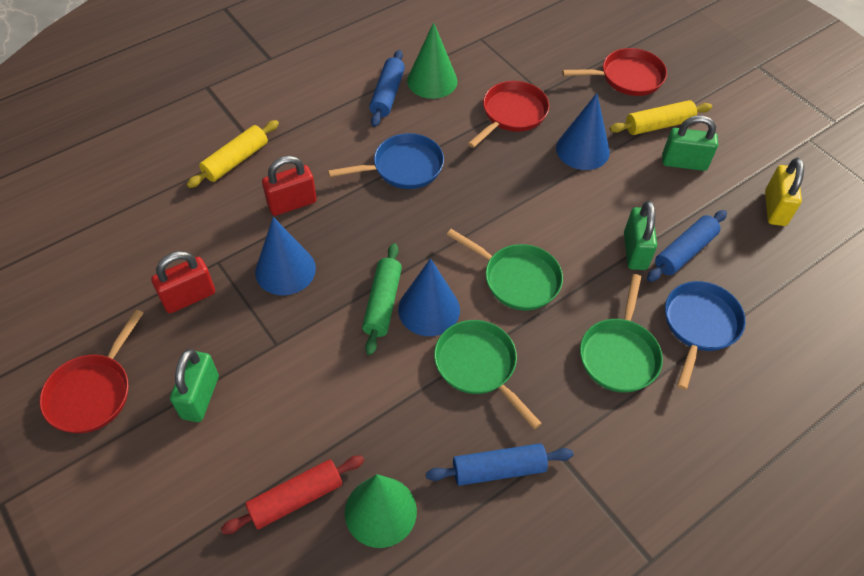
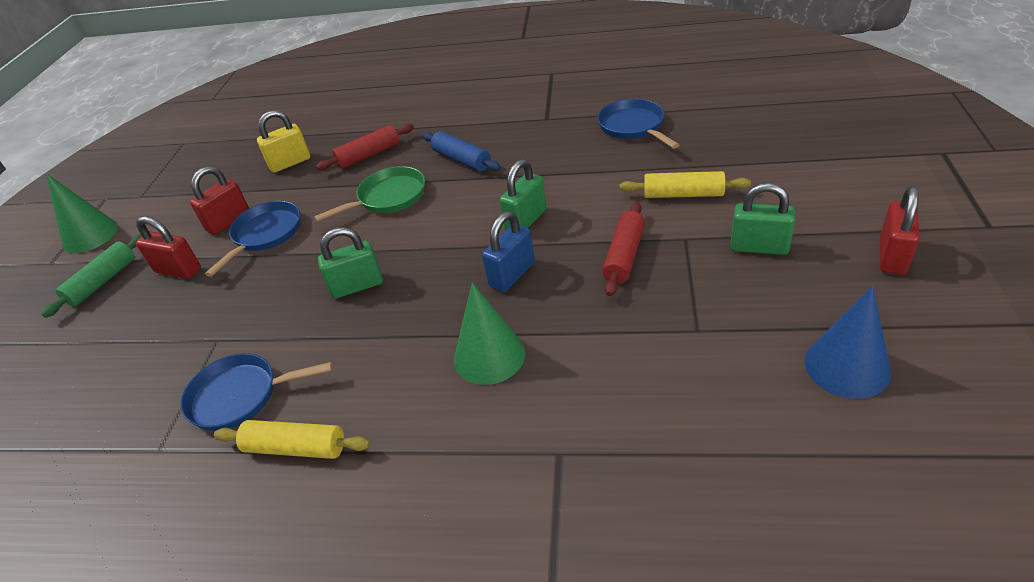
blue cone: 3 -> 1
blue padlock: 0 -> 1
blue pan: 2 -> 3
blue rolling pin: 3 -> 1
green pan: 3 -> 1
red padlock: 2 -> 3
red pan: 3 -> 0
red rolling pin: 1 -> 2

